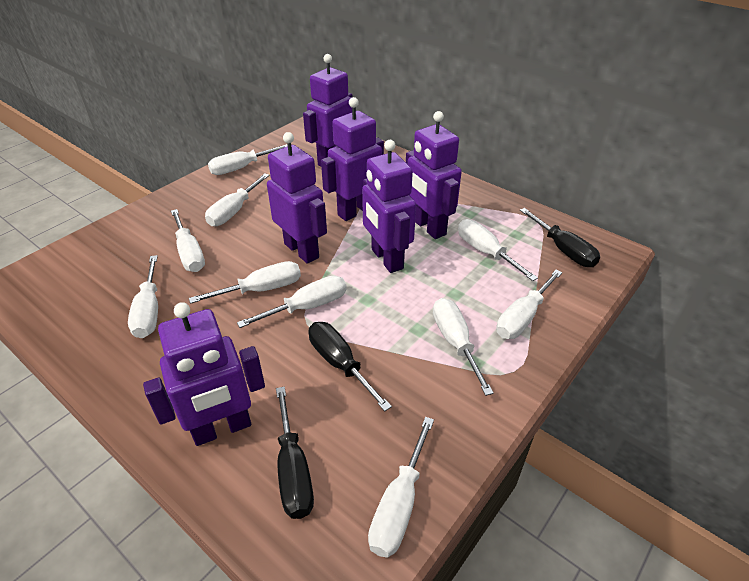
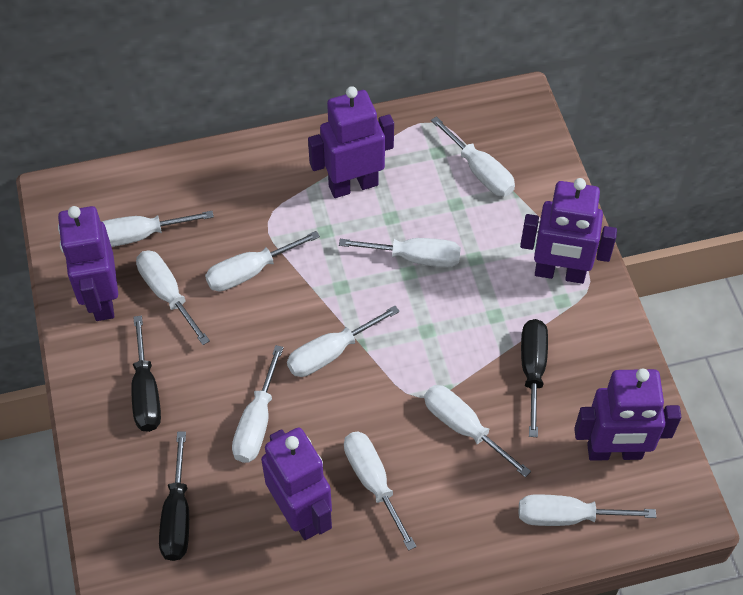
purple robot: 6 -> 5

